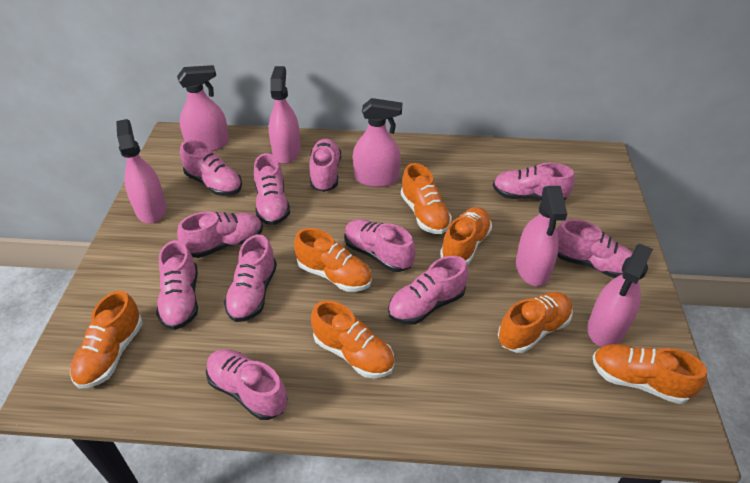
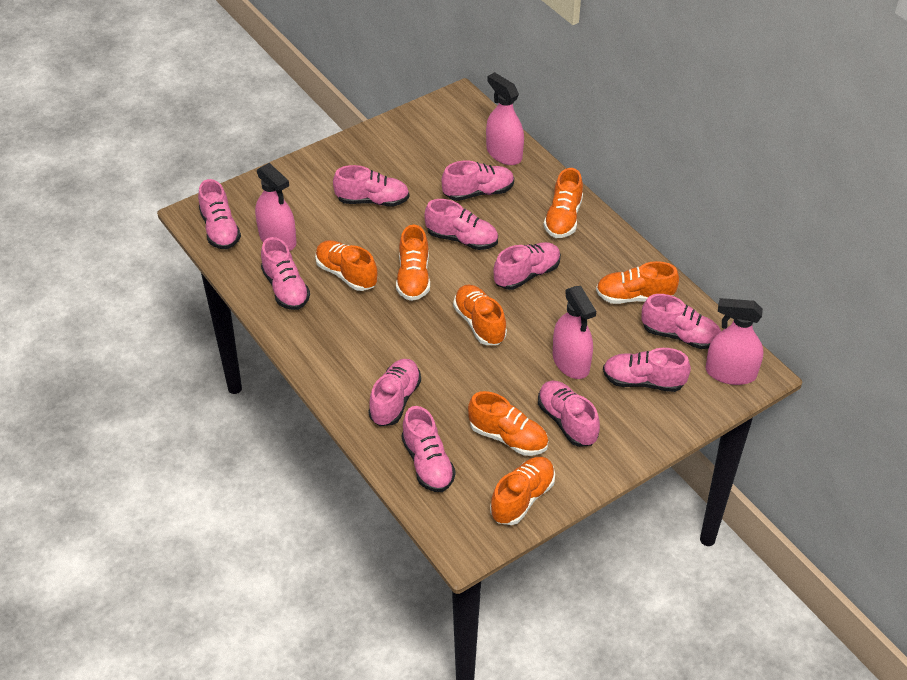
pink spray bottle: 6 -> 4

